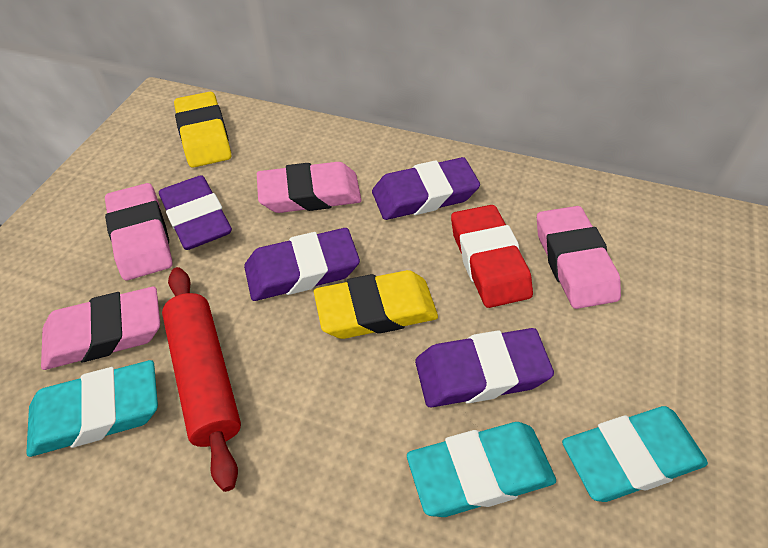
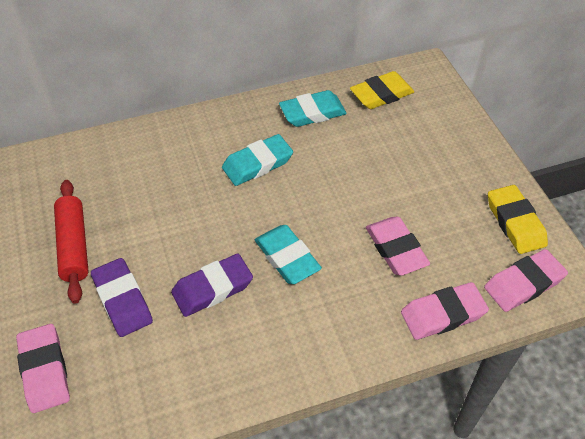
purple eraser: 4 -> 2
red eraser: 1 -> 0

